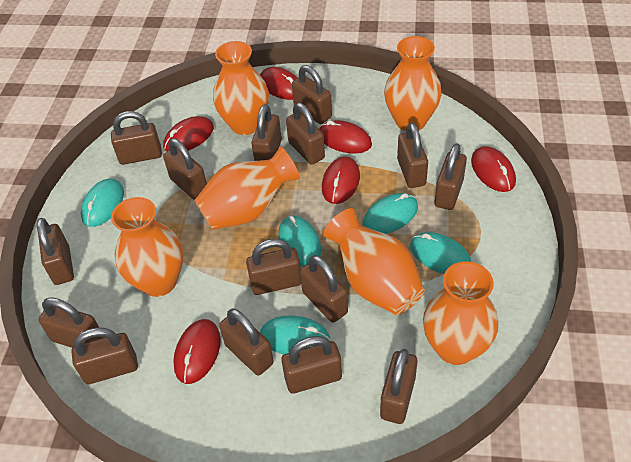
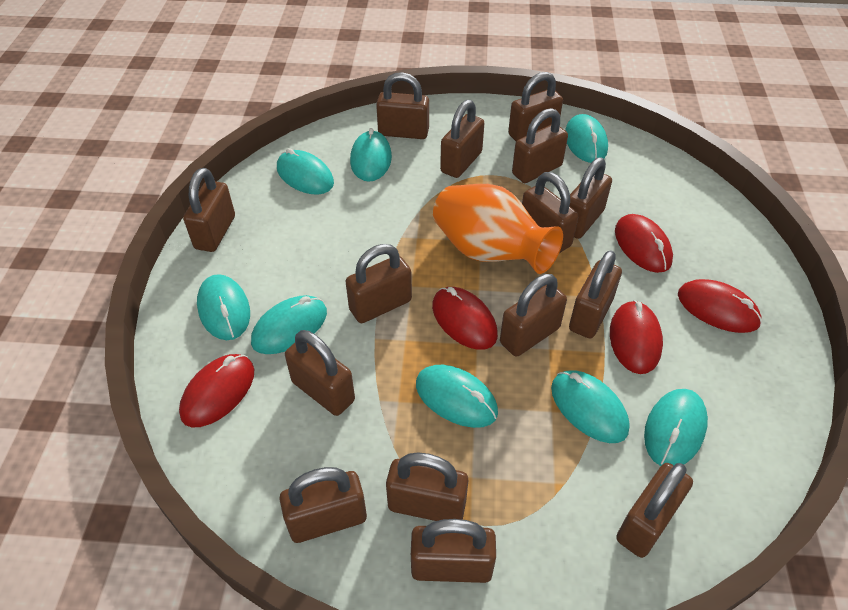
orange vase: 6 -> 1
red mouse: 6 -> 5
turquoise mouse: 5 -> 8

